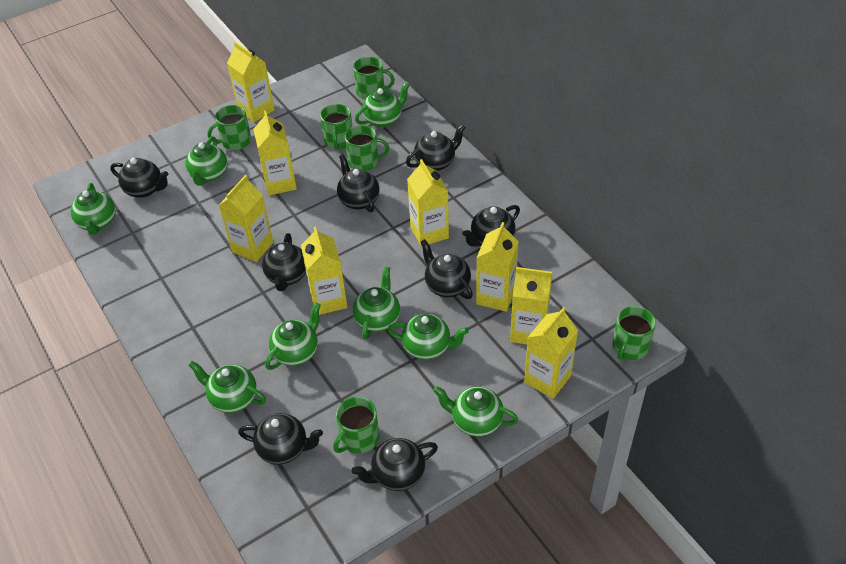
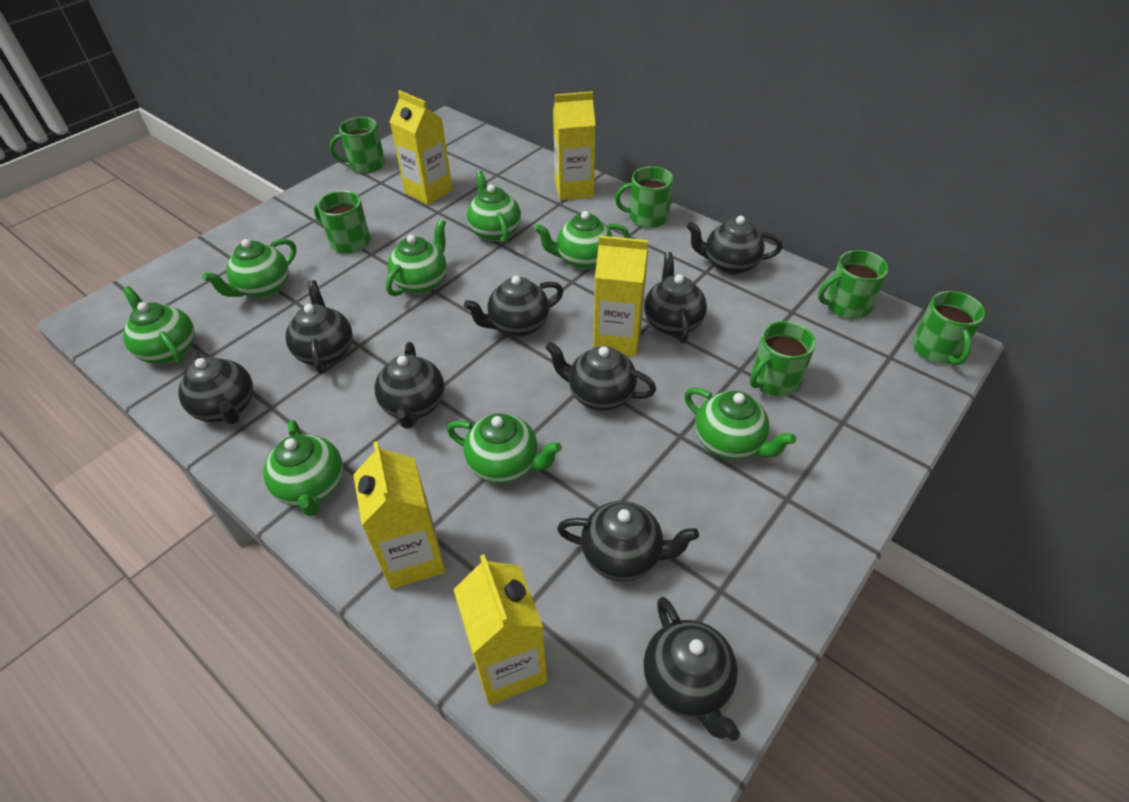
black teapot: 8 -> 9
yellow carton: 8 -> 5

